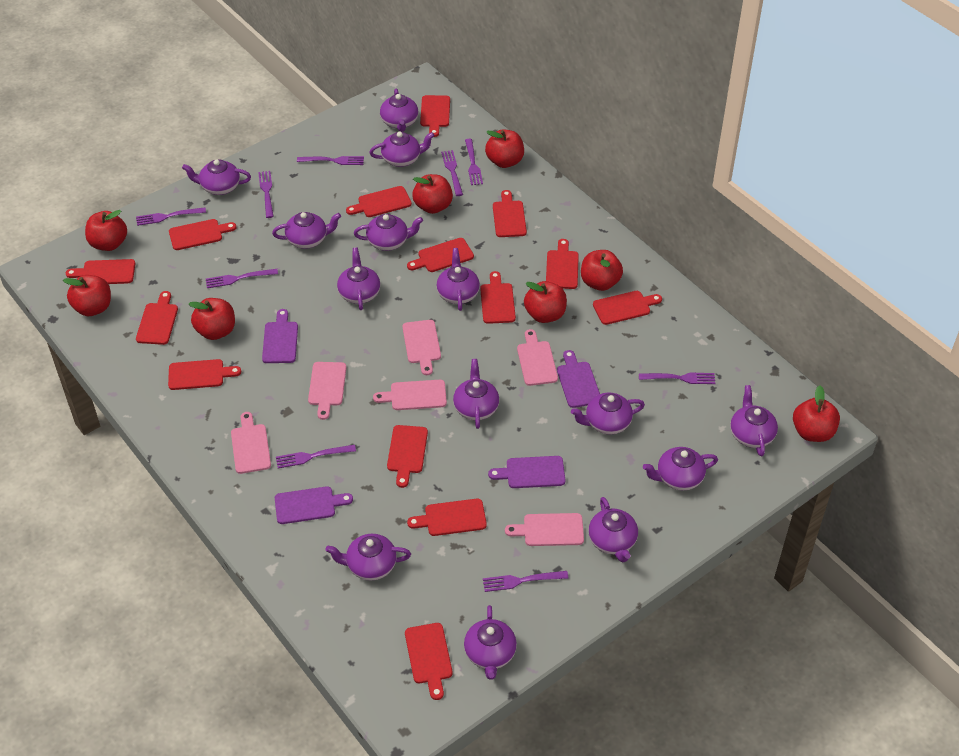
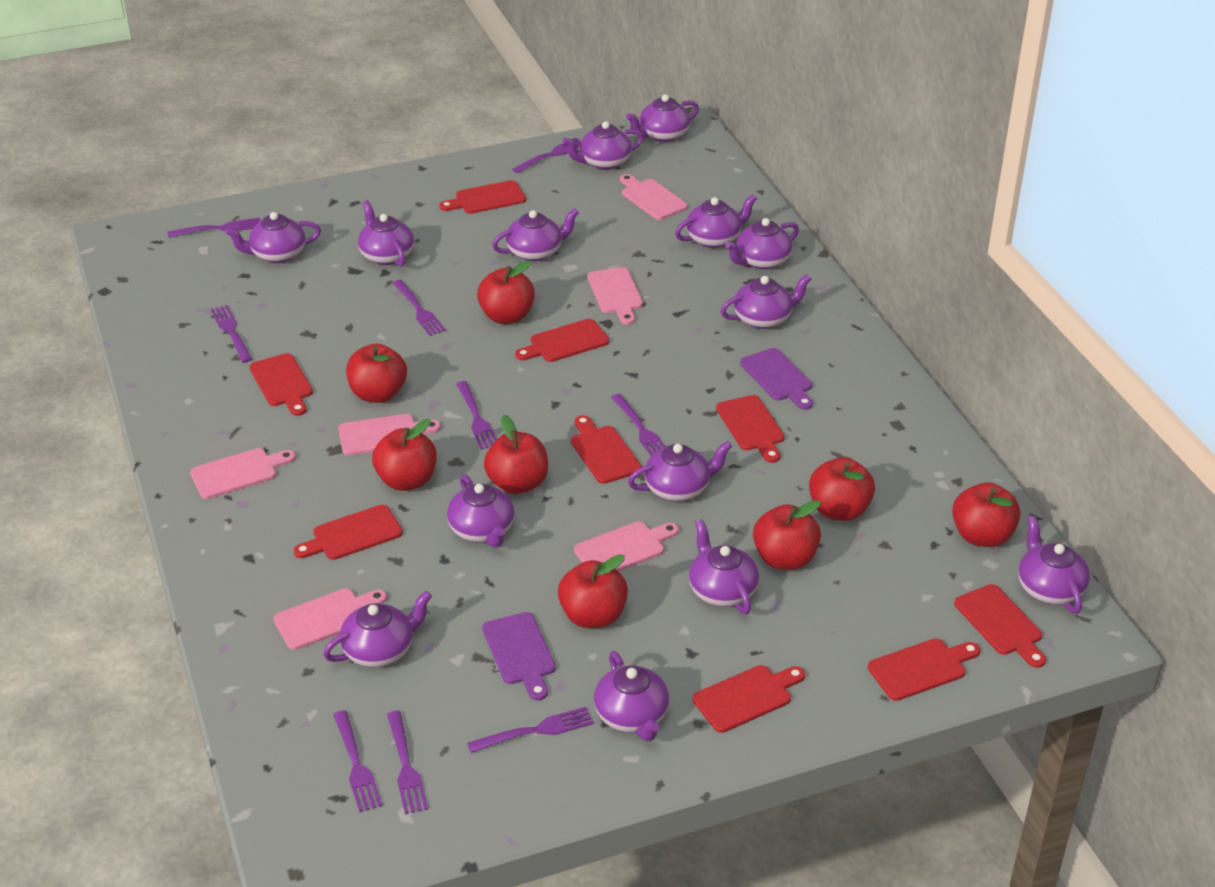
purple cutting board: 4 -> 2
red cutting board: 14 -> 9

